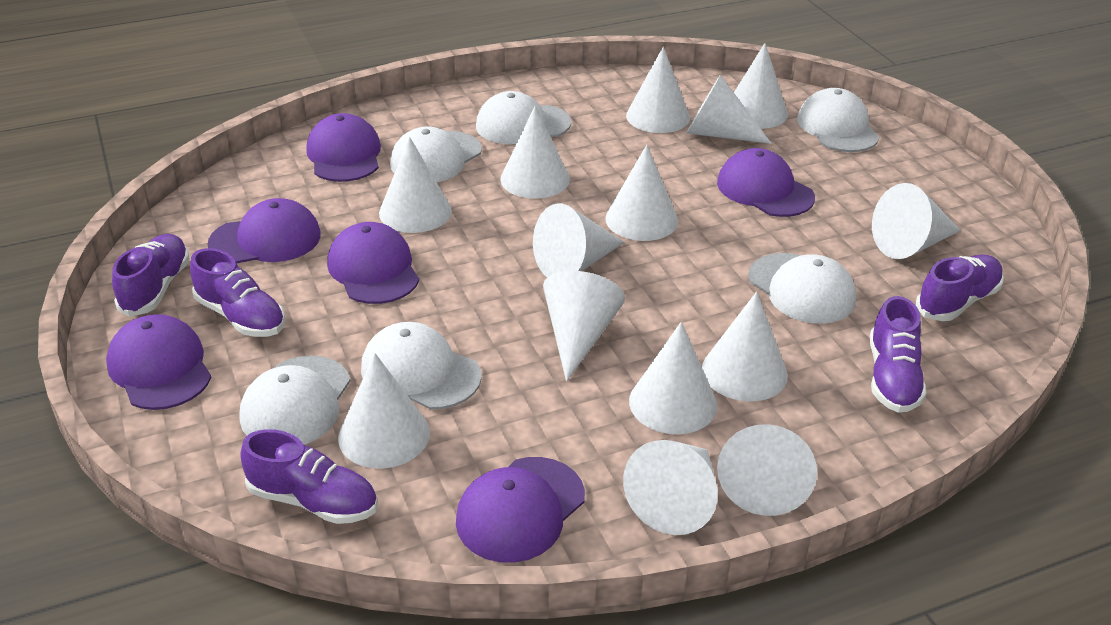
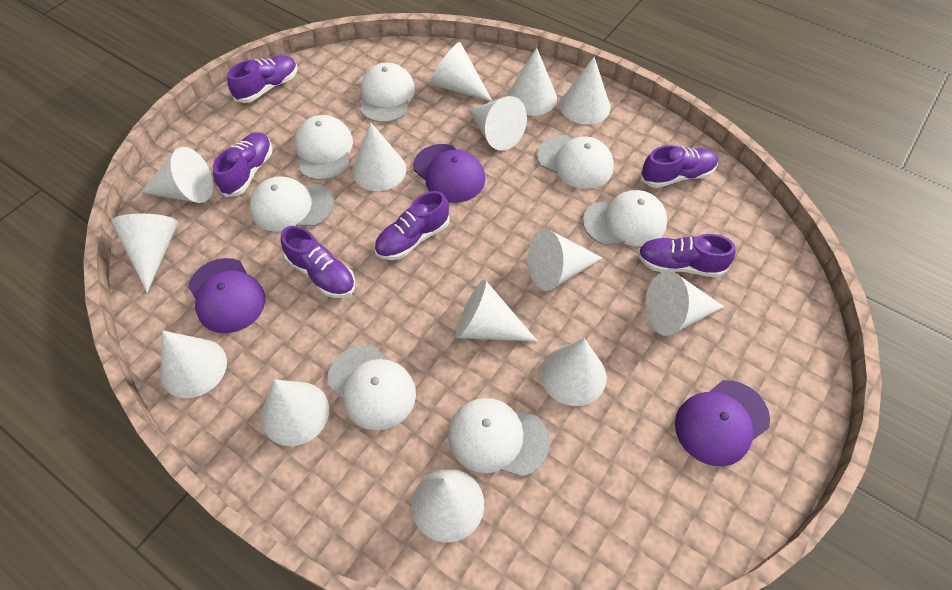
purple cap: 6 -> 3
purple shoe: 5 -> 6
white cap: 6 -> 7

